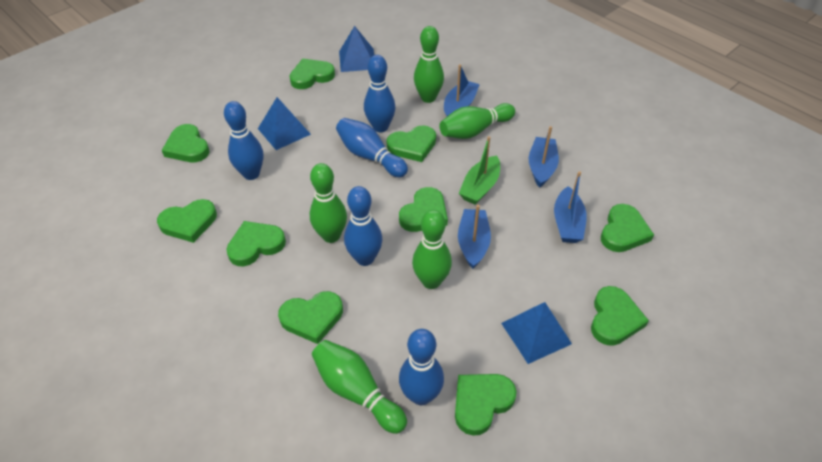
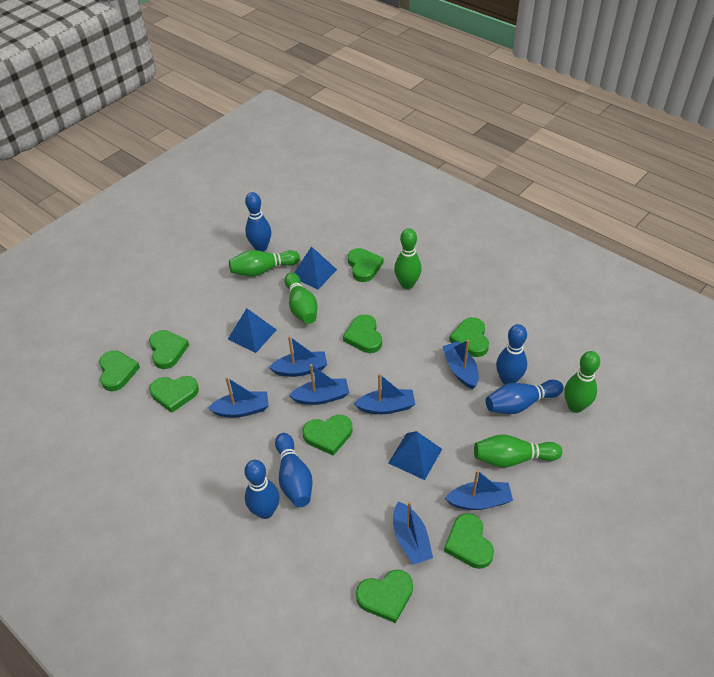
blue boat: 4 -> 7
green boat: 1 -> 0
green heart: 10 -> 9

